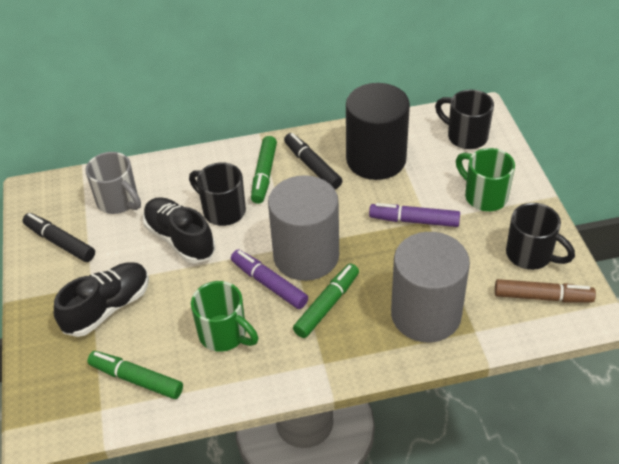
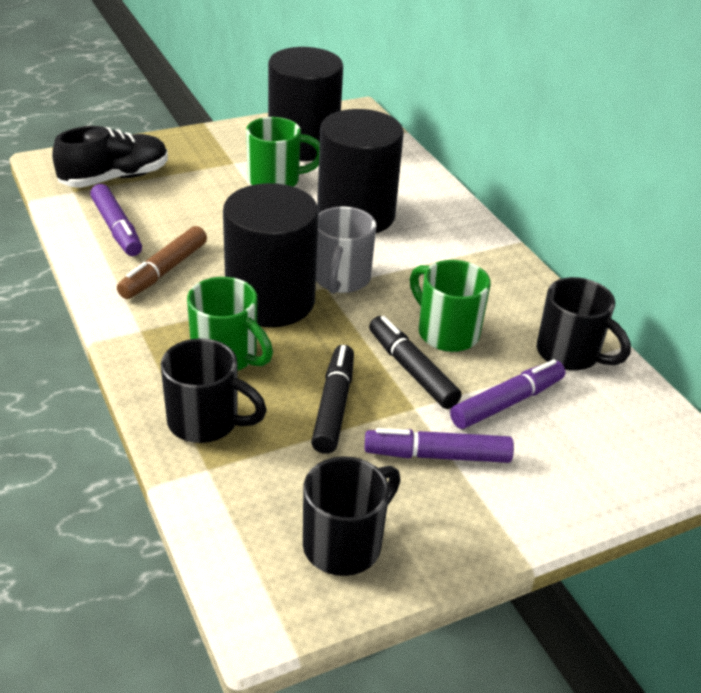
black cylinder: 1 -> 3
black shoe: 2 -> 1
green marker: 3 -> 0
green mug: 2 -> 3
grey cylinder: 2 -> 0
purple marker: 2 -> 3

